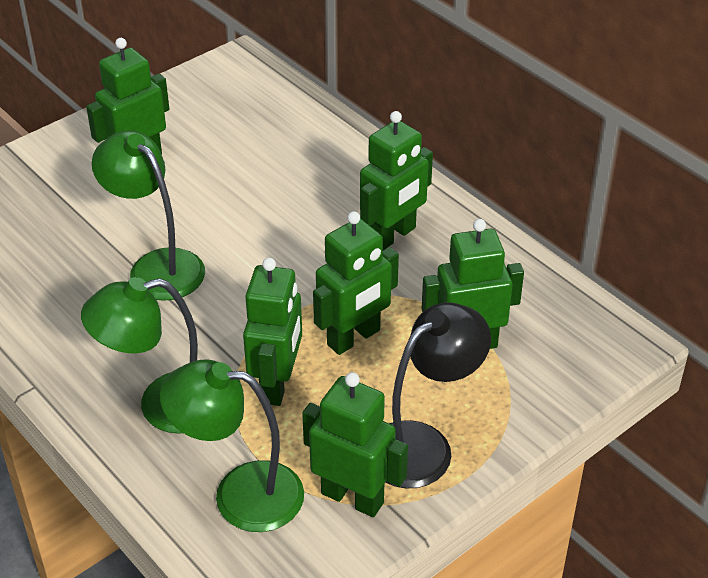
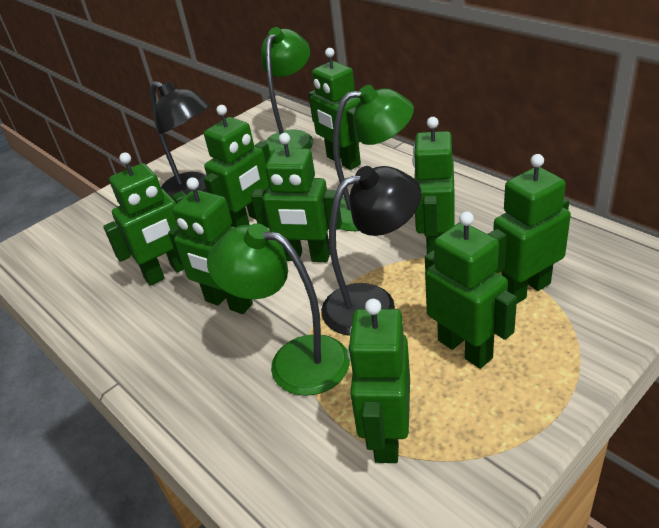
black lamp: 1 -> 2
green robot: 6 -> 9

